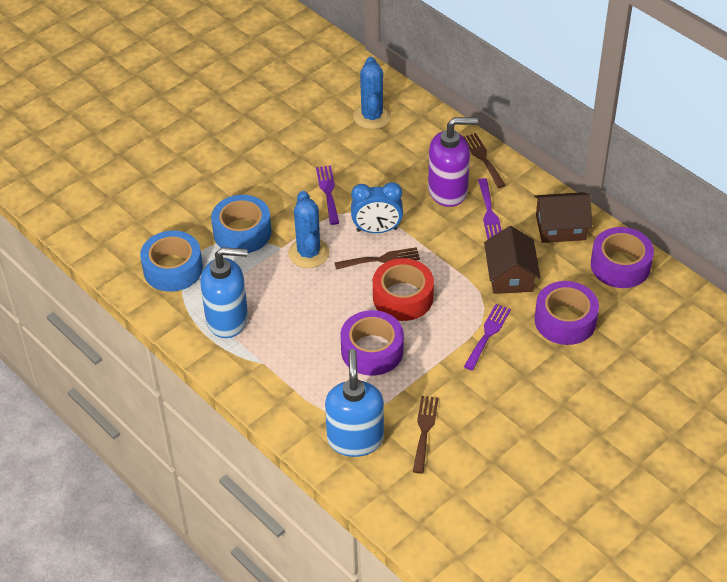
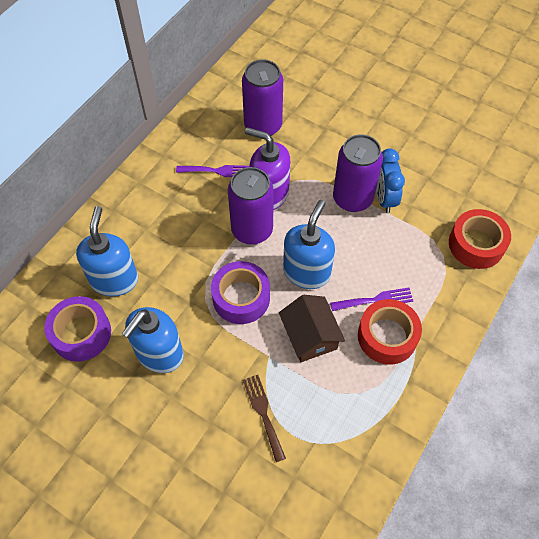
blue cactus: 2 -> 0
blue soap dispenser: 2 -> 3
blue tape: 2 -> 0
brown fork: 3 -> 1
brown house: 2 -> 1
purple can: 0 -> 3
purple fork: 3 -> 2
purple tape: 3 -> 2
red tape: 1 -> 2

